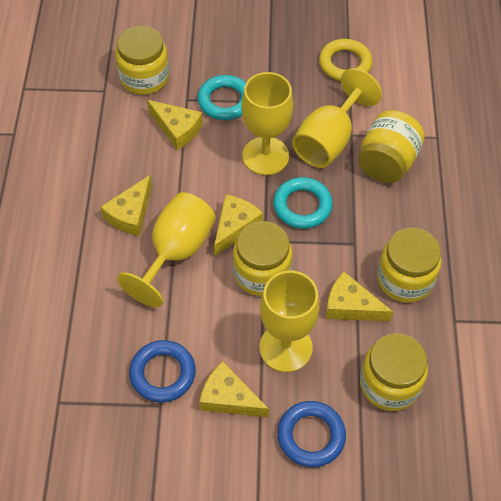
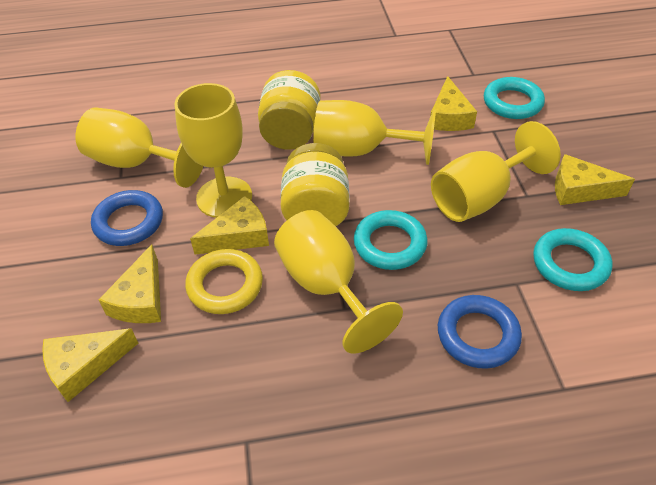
turquoise ring: 2 -> 3
yellow goblet: 4 -> 5
yellow jar: 5 -> 2

